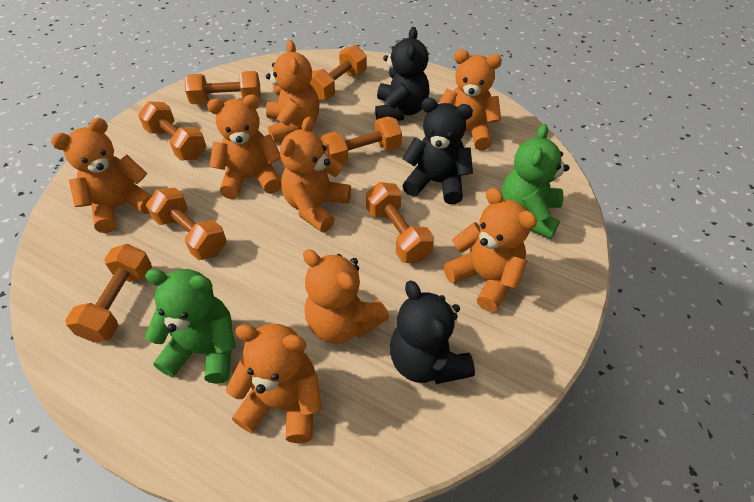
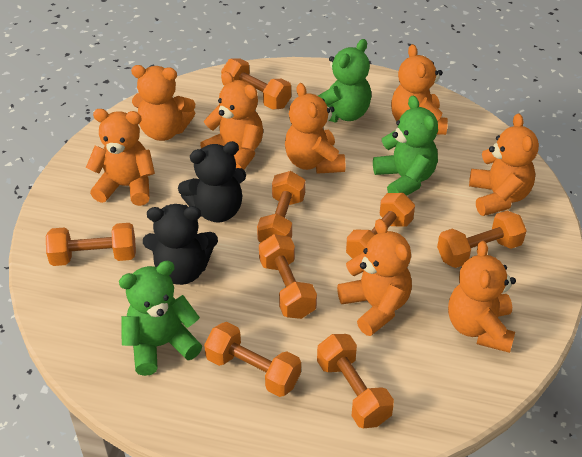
black teddy bear: 3 -> 2
green teddy bear: 2 -> 3
orange dumbbell: 7 -> 8

